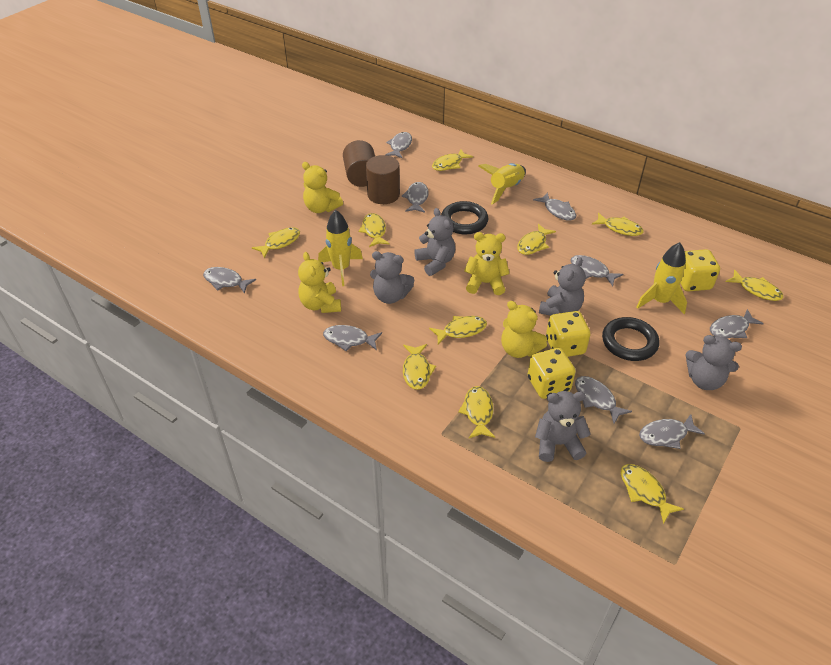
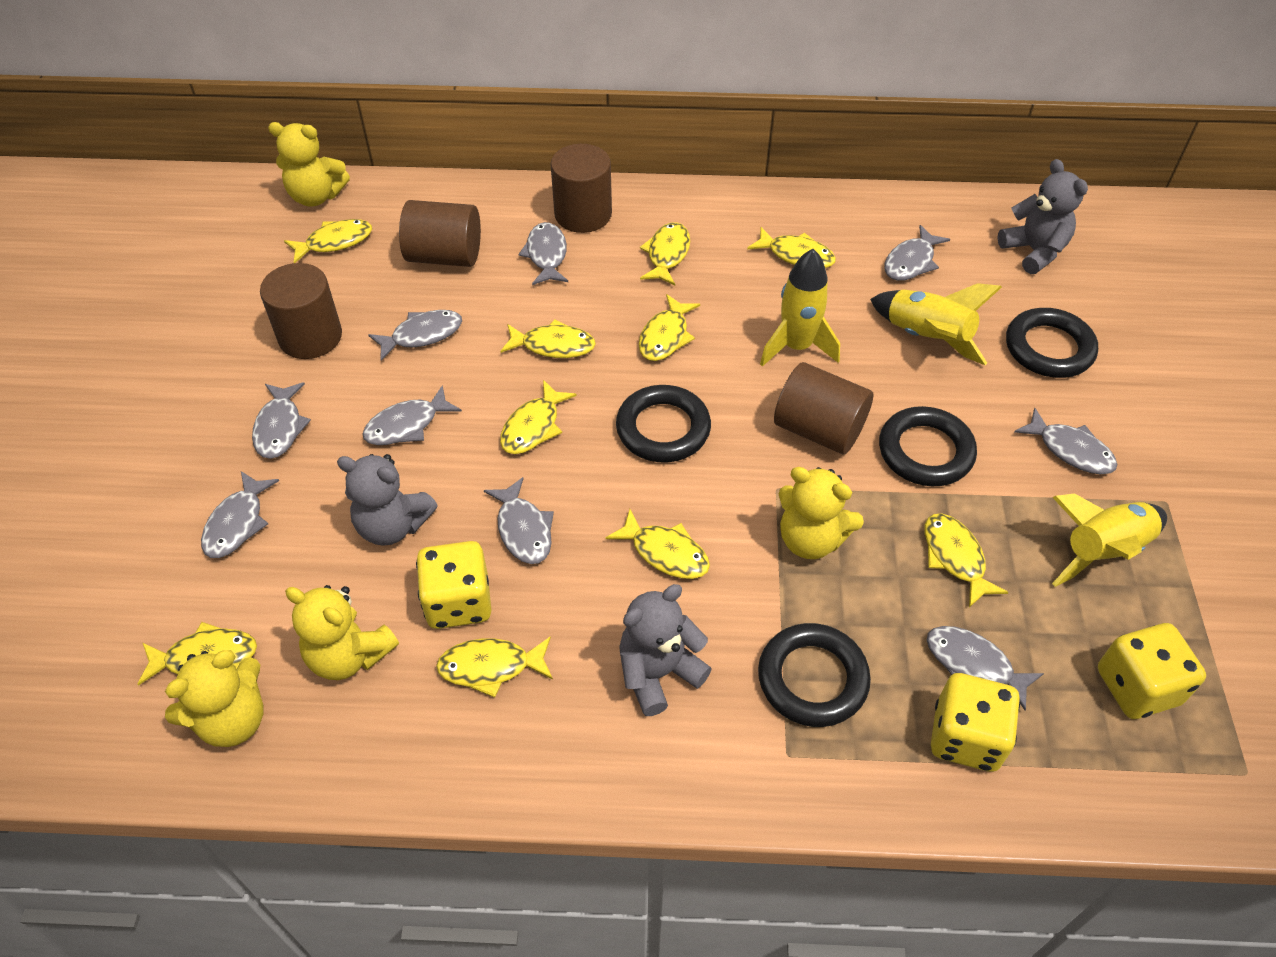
black ring: 2 -> 4
brown cylinder: 2 -> 4
grey teddy bear: 5 -> 3

